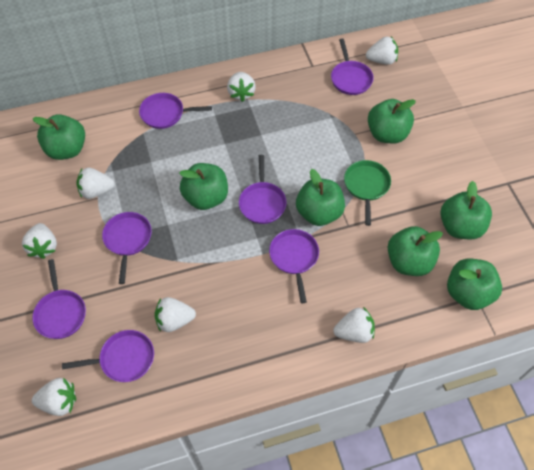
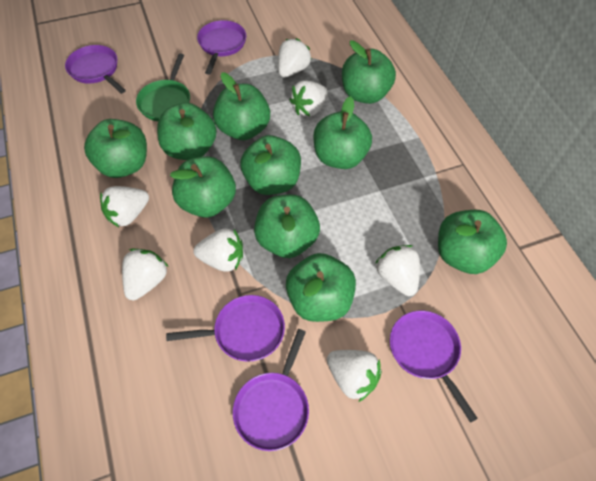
green apple: 7 -> 10
purple pan: 7 -> 5

